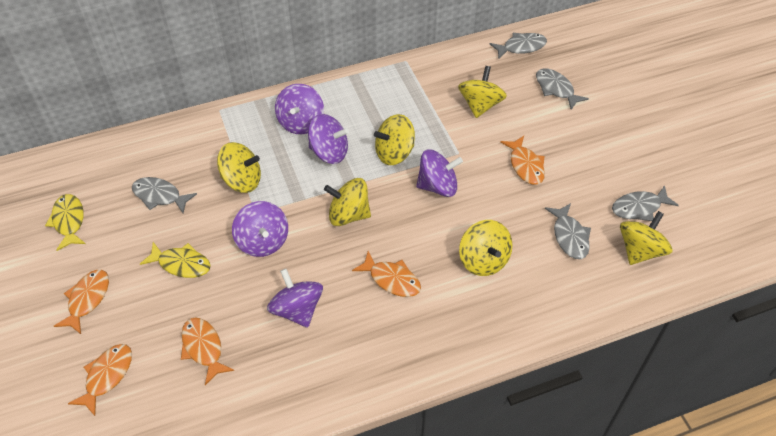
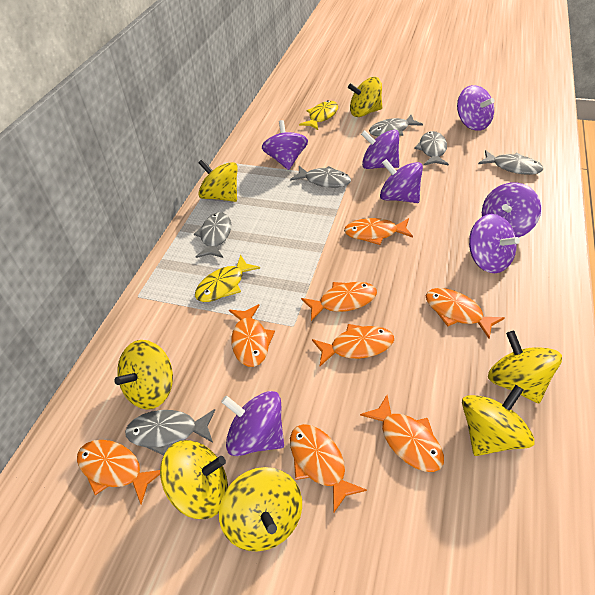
grey fish: 5 -> 6
orange fish: 5 -> 8
purple spinning top: 5 -> 7
yellow spinning top: 6 -> 7

